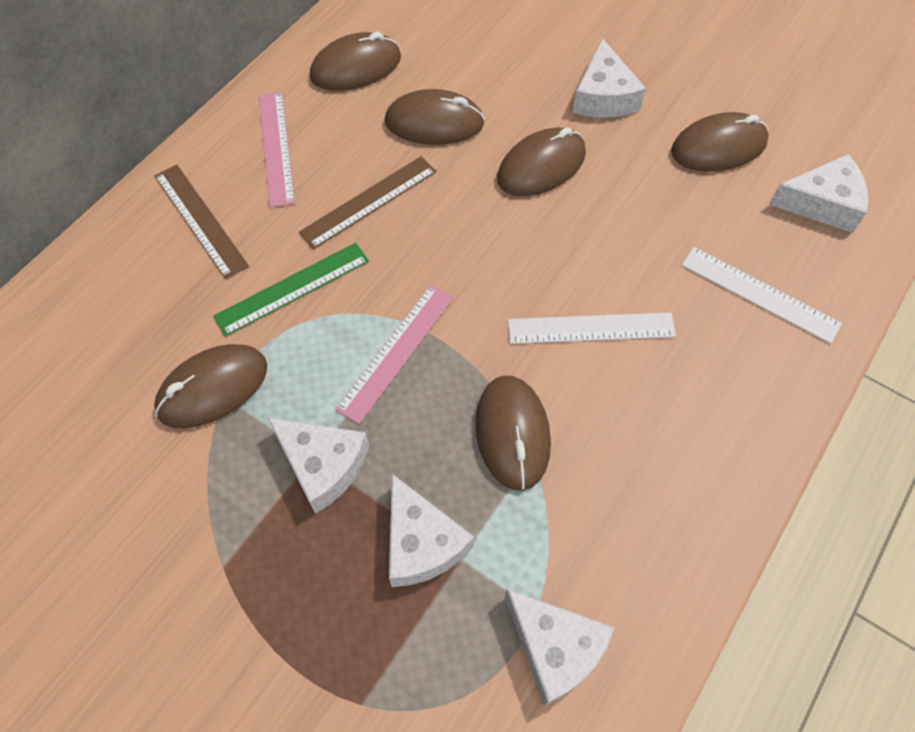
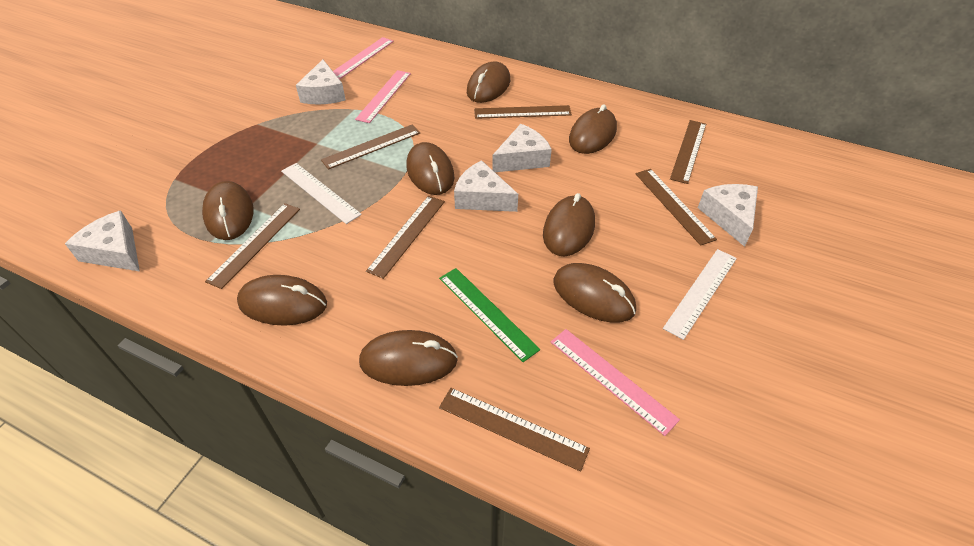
brown mouse: 6 -> 8
brown ruler: 2 -> 7
pink ruler: 2 -> 3

